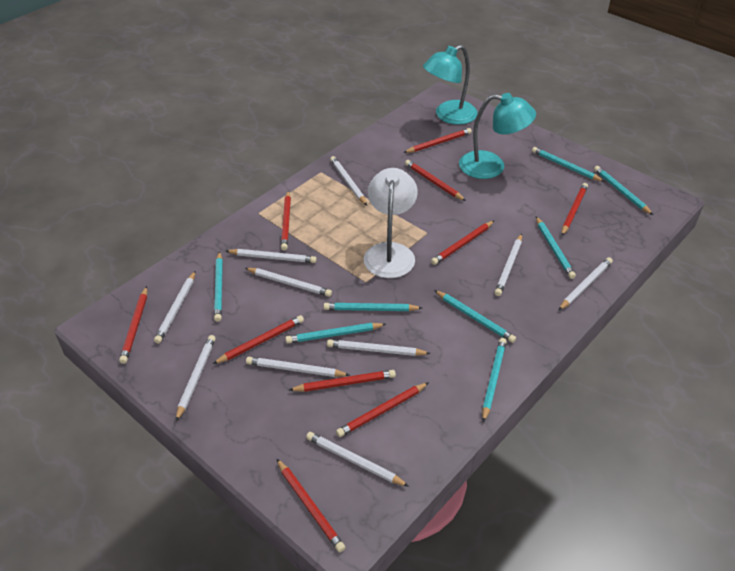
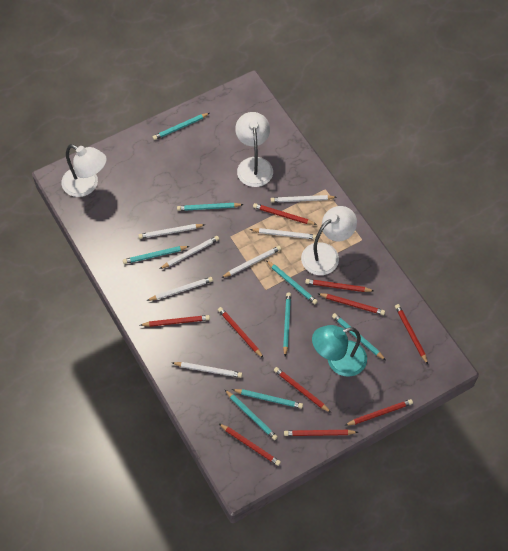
turquoise lamp: 2 -> 1
white lamp: 1 -> 3
white pencil: 10 -> 7

